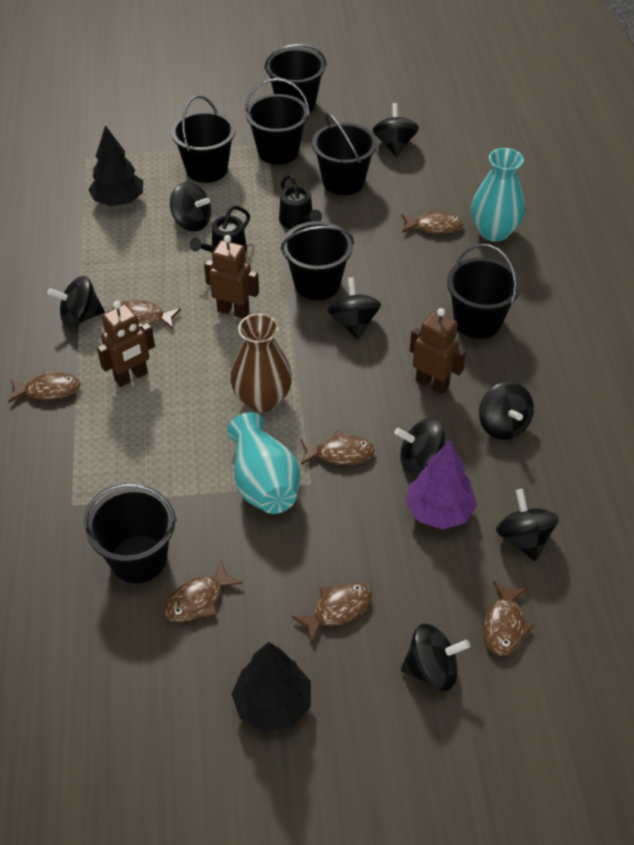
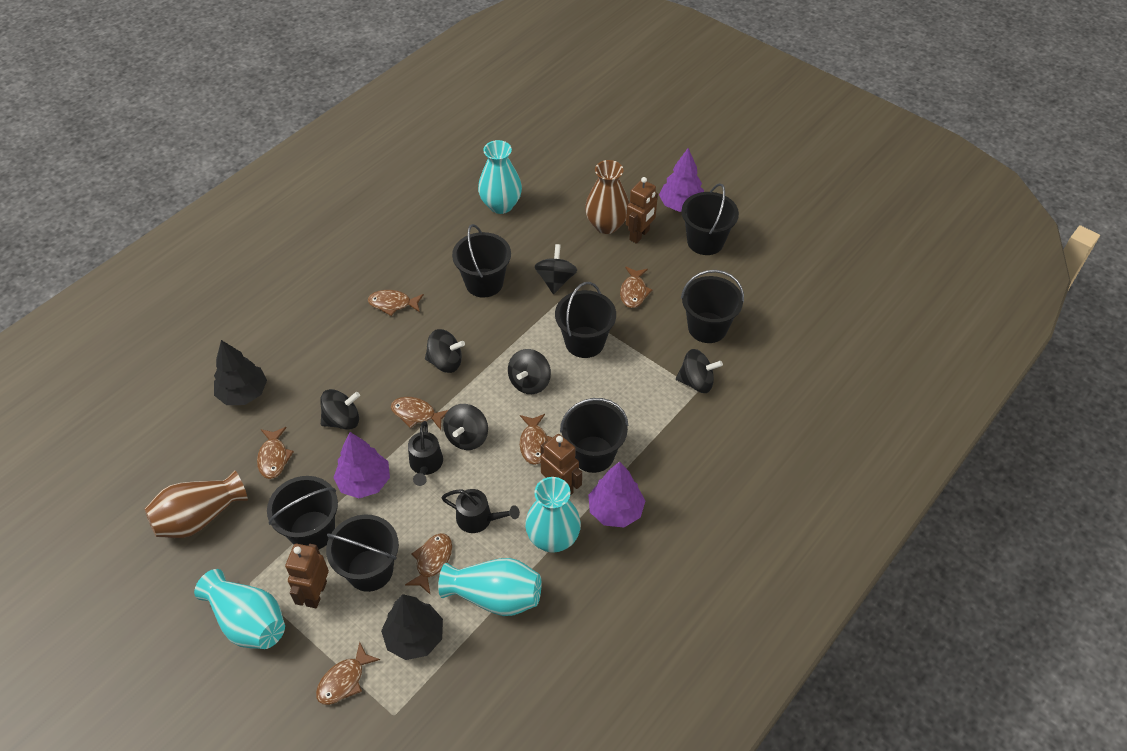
black spinning top: 8 -> 6
brown vase: 1 -> 2
purple tree: 1 -> 3
turquoise vase: 2 -> 4

